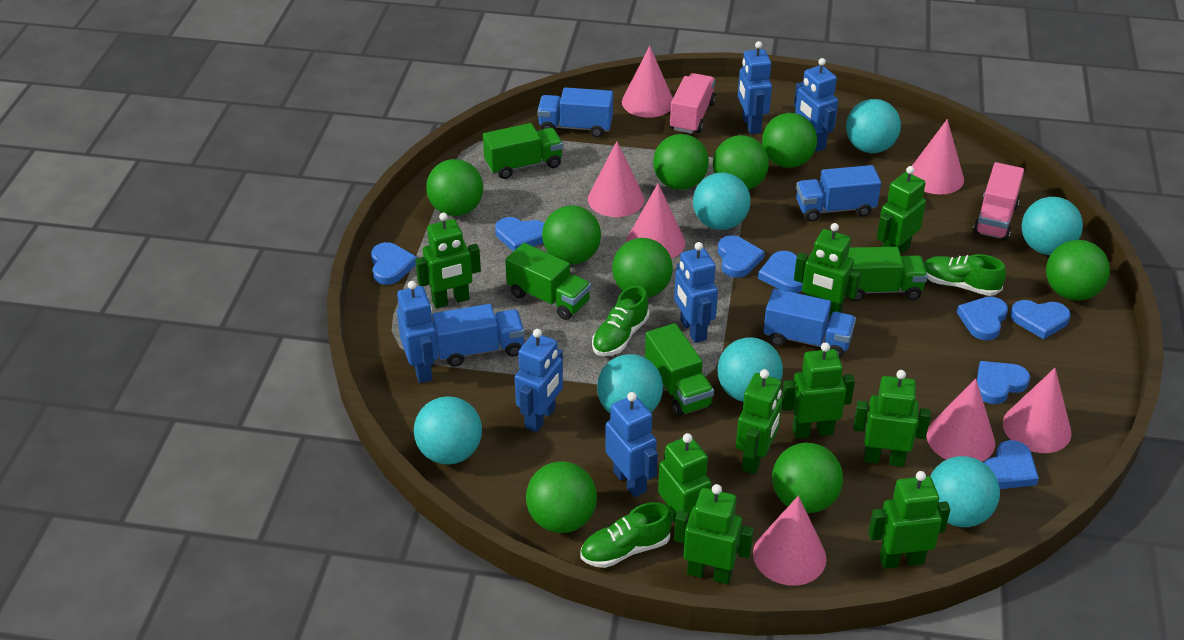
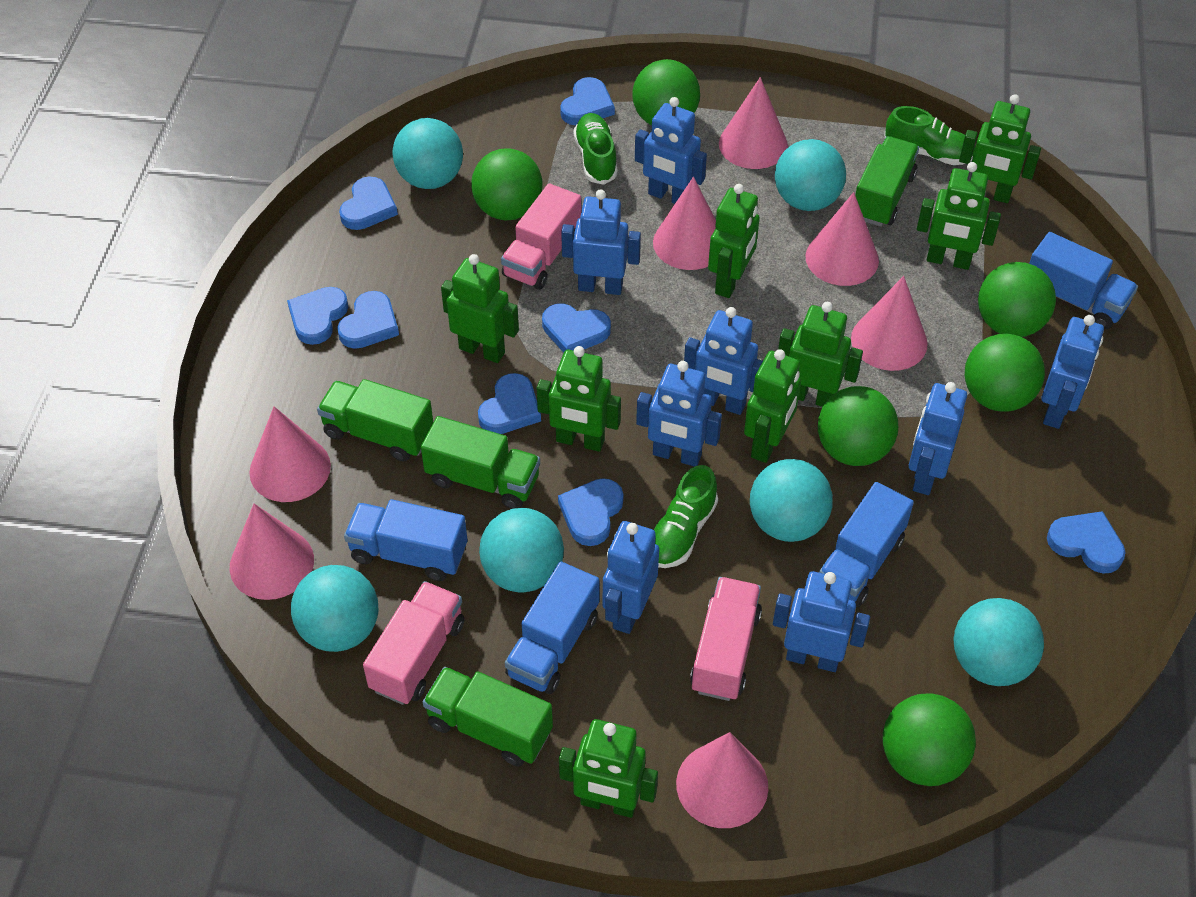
blue robot: 6 -> 8
green ball: 9 -> 6
green robot: 9 -> 8
pink truck: 2 -> 3
turquoise ball: 7 -> 6

